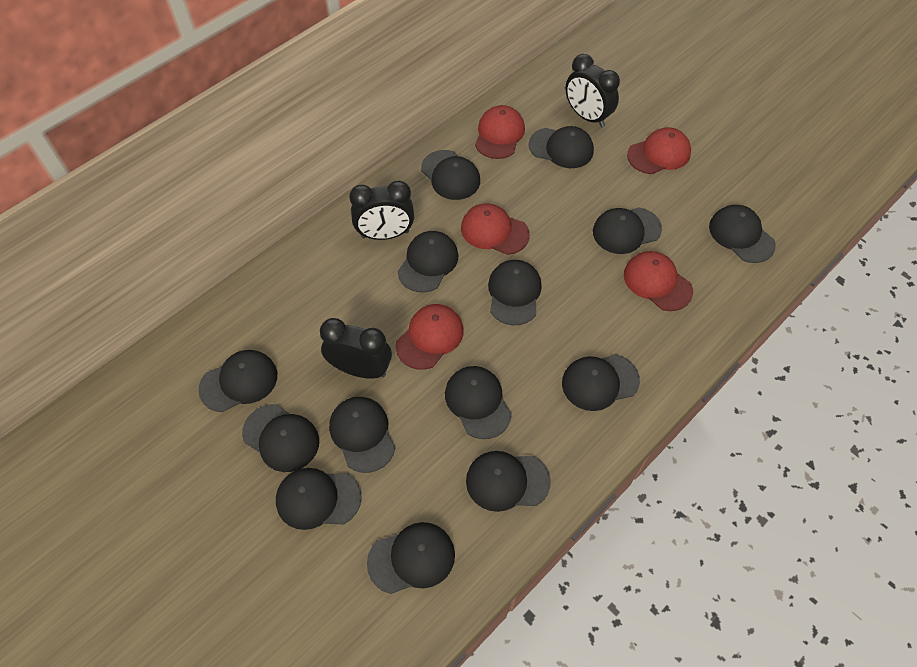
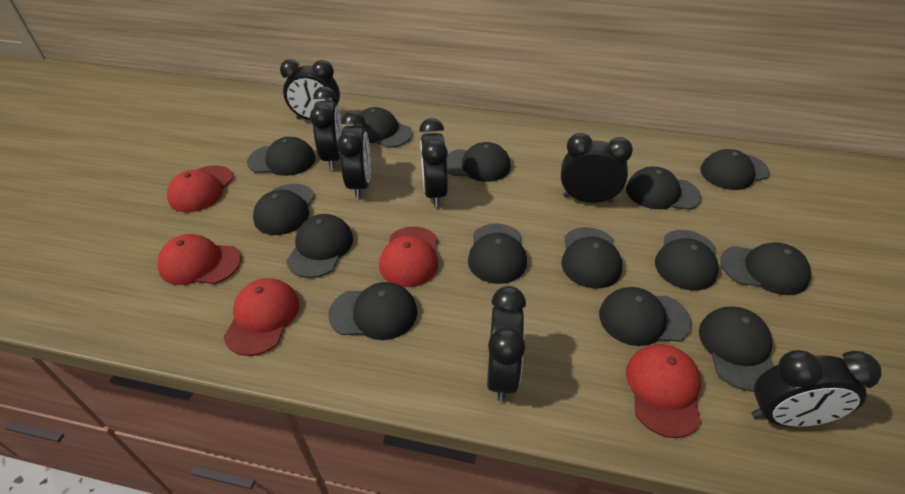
black clock: 3 -> 7

